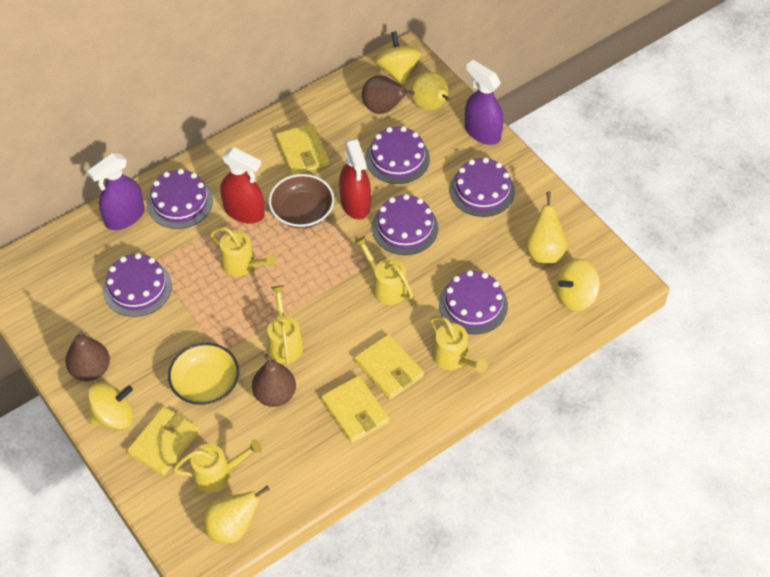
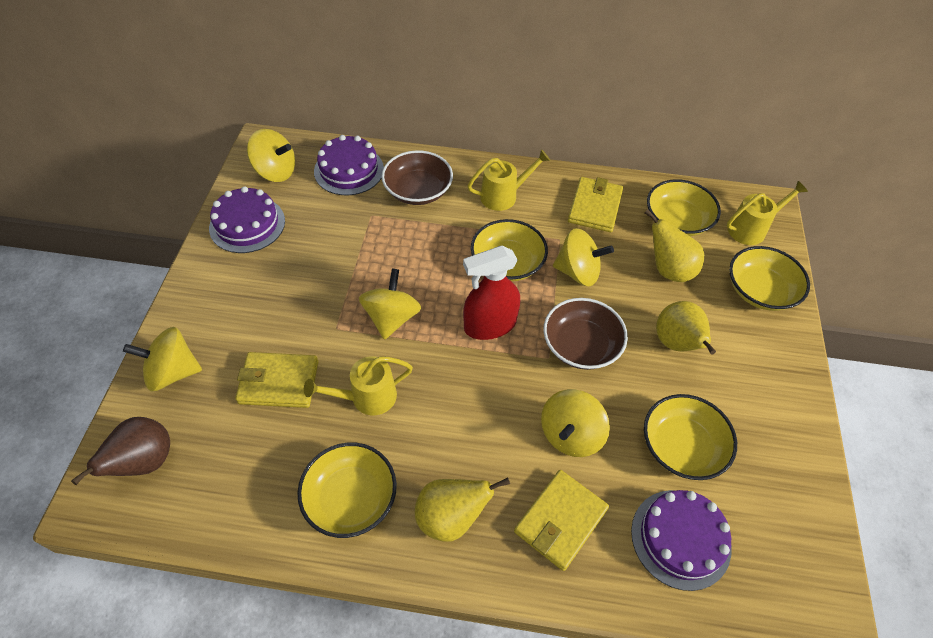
brown bowl: 1 -> 2
brown pear: 3 -> 1
purple cake: 6 -> 3
purple spray bottle: 2 -> 0
red spray bottle: 2 -> 1
yellow bowl: 1 -> 5
yellow spinning top: 3 -> 5
yellow wallet: 4 -> 3
yellow watering can: 5 -> 3

